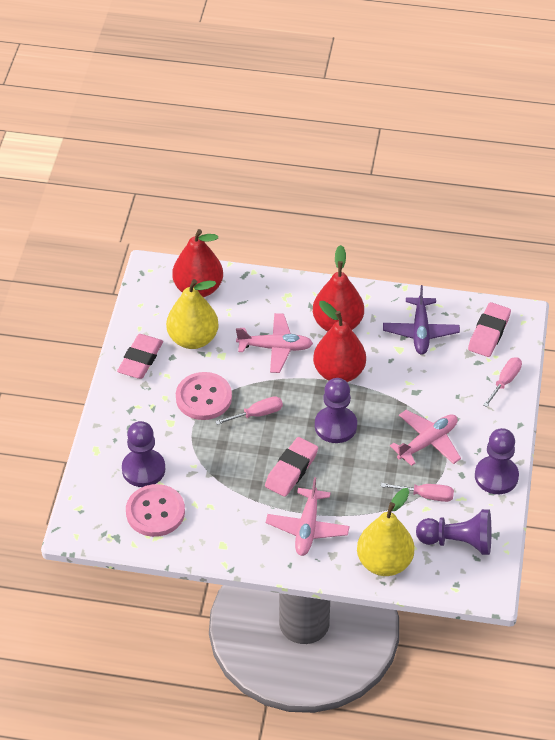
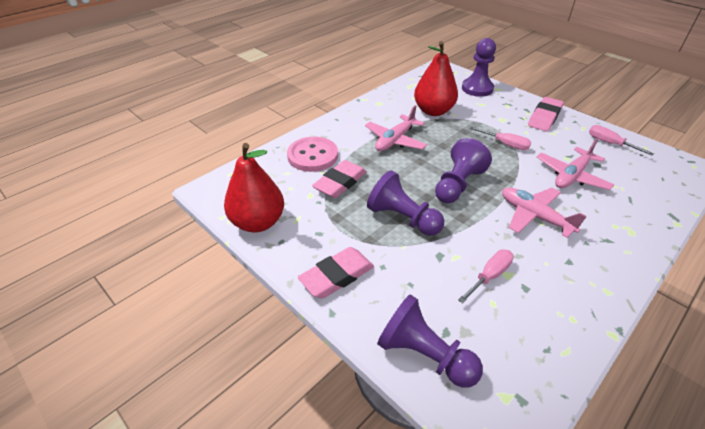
pink button: 2 -> 1
purple plane: 1 -> 0
red pear: 3 -> 2
yellow pear: 2 -> 0

